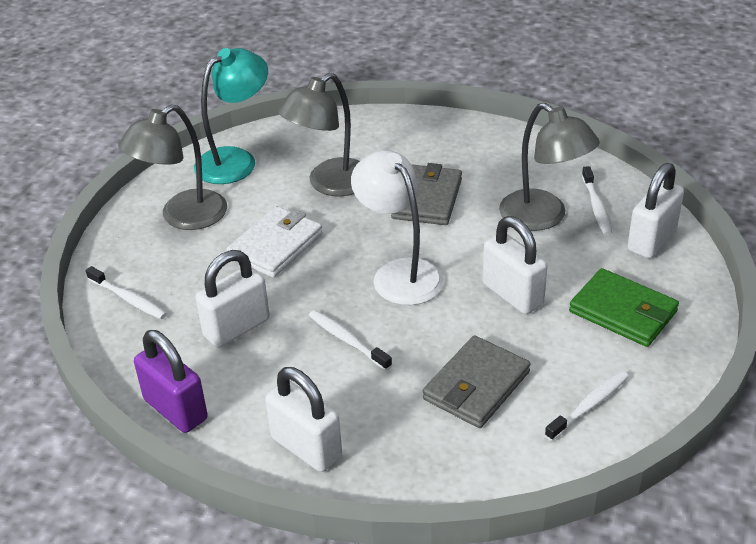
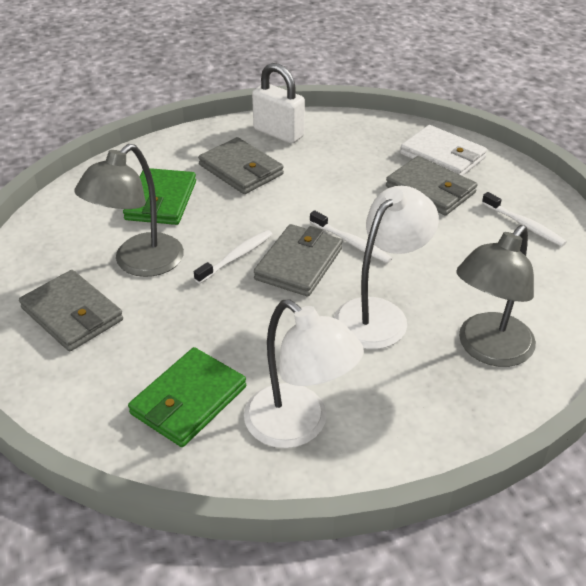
green wallet: 1 -> 2
grey lamp: 3 -> 2
grey wallet: 2 -> 4
purple padlock: 1 -> 0
turquoise lamp: 1 -> 0
white lamp: 1 -> 2
white padlock: 4 -> 1
white toothbrush: 4 -> 3

